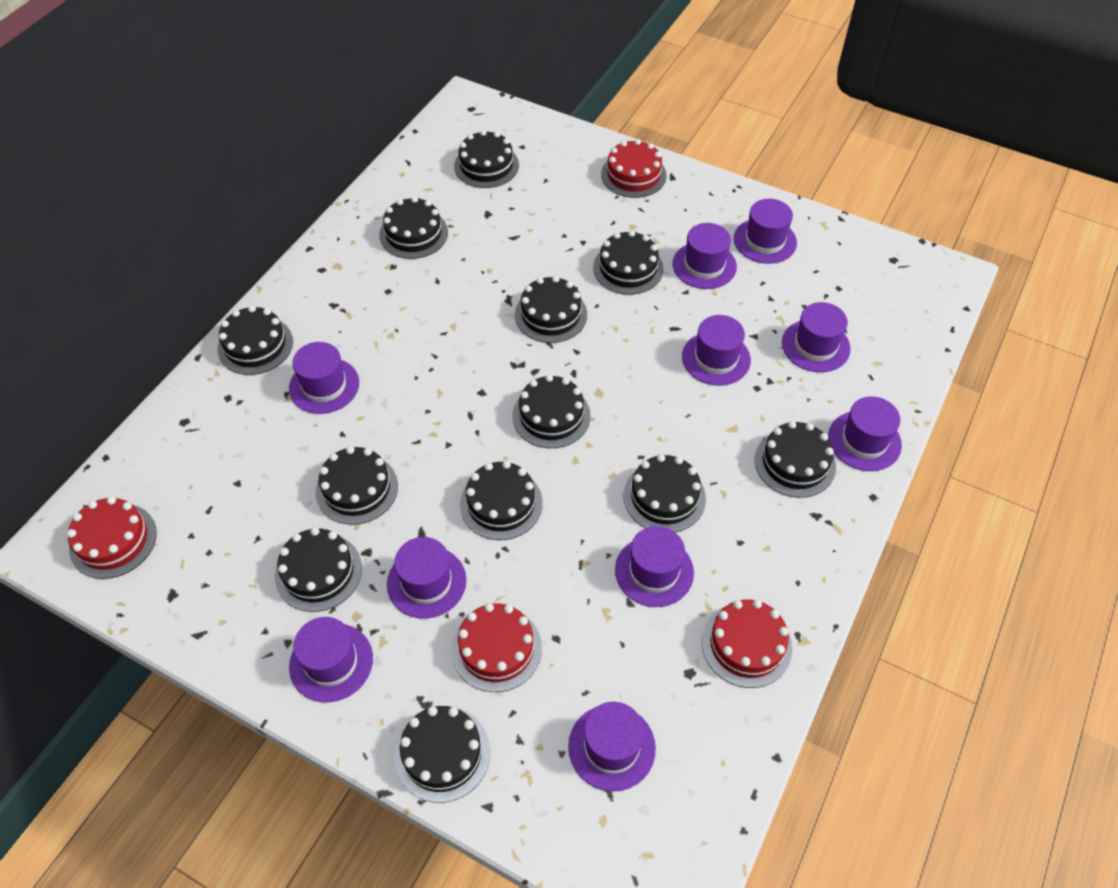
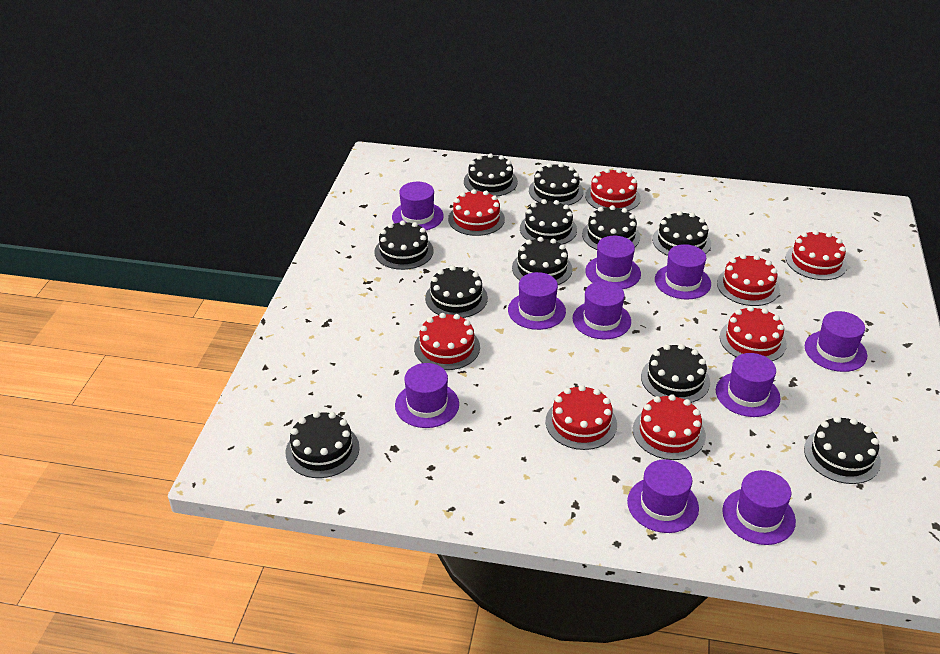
black cake: 12 -> 11
red cake: 4 -> 8

